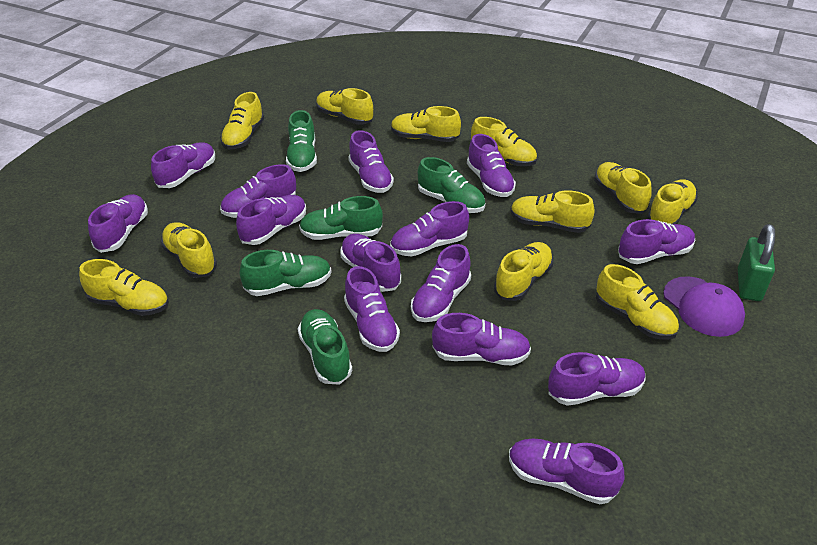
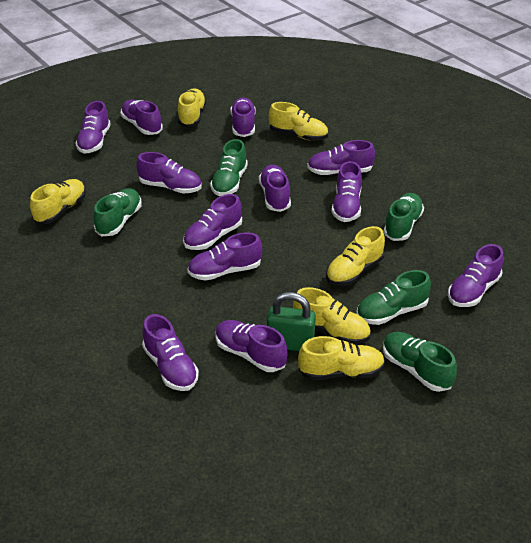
purple cap: 1 -> 0
purple shoe: 14 -> 12
yellow shoe: 11 -> 6

